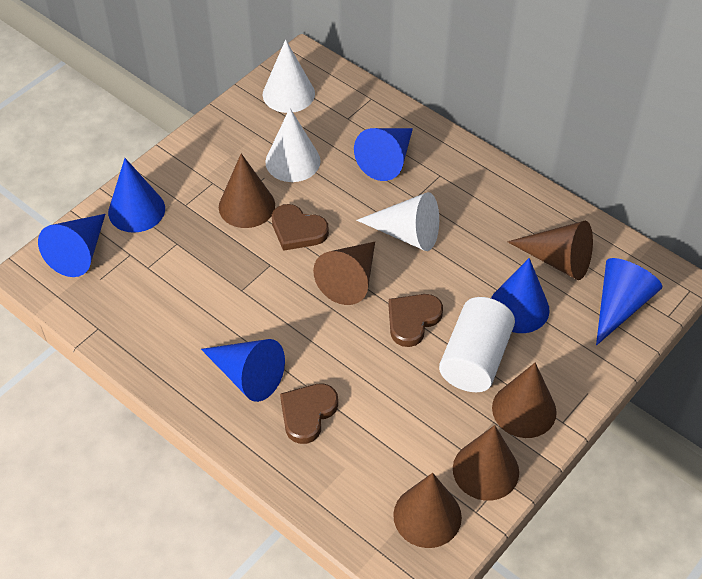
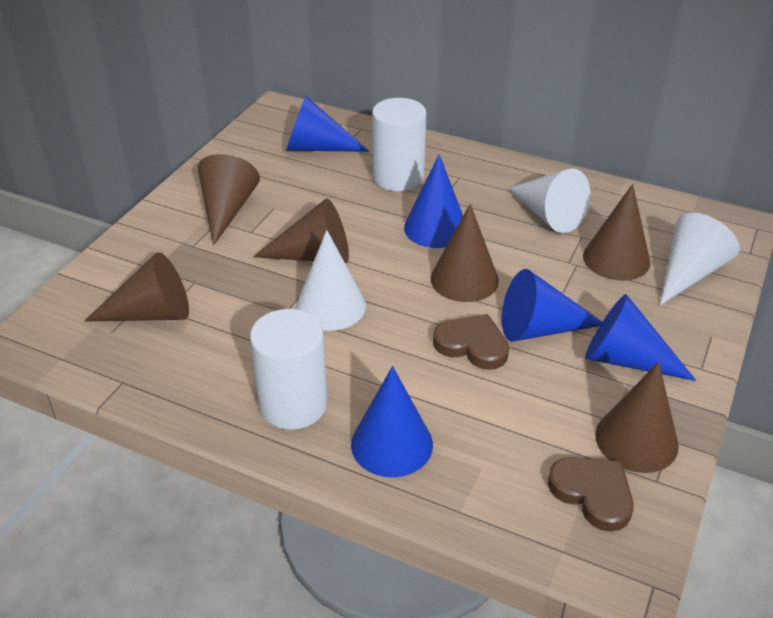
blue cone: 6 -> 5
brown heart: 3 -> 2
white cylinder: 1 -> 2

